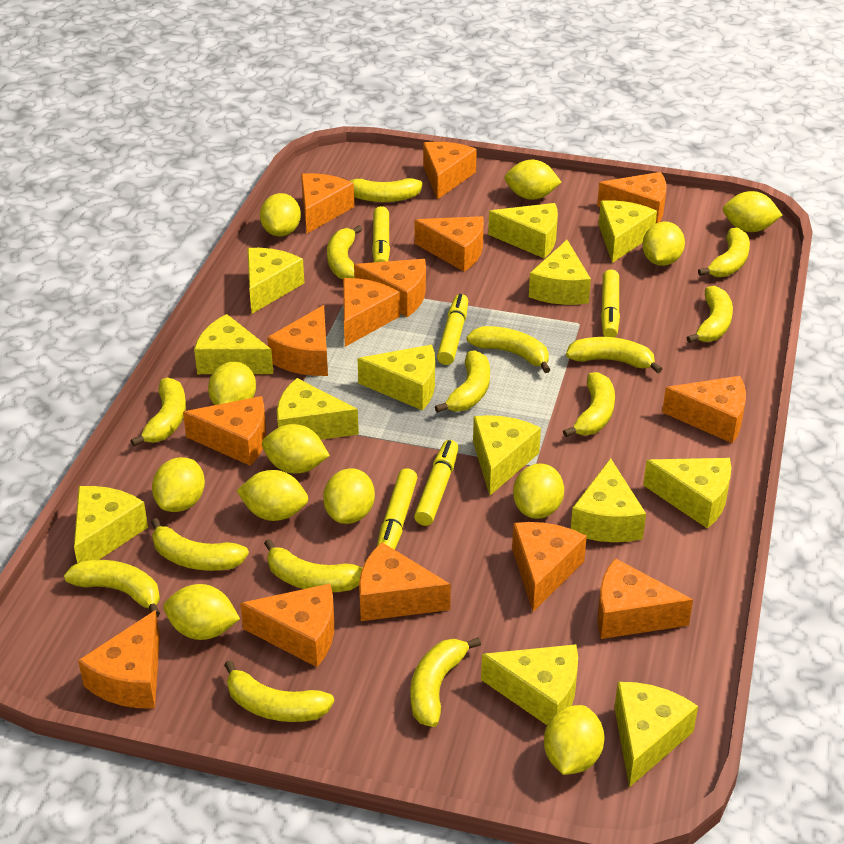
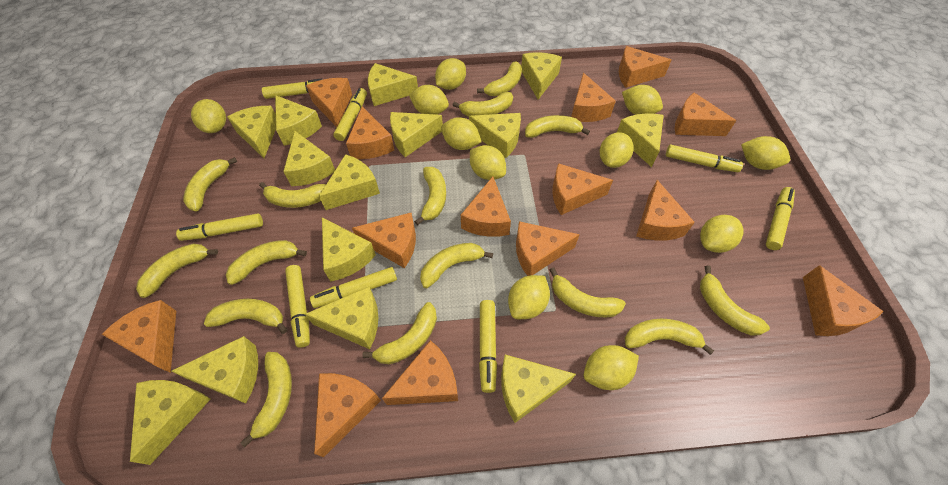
yellow banana: 14 -> 15
yellow cheese: 13 -> 14
yellow lemon: 12 -> 11
yellow marker: 5 -> 8

